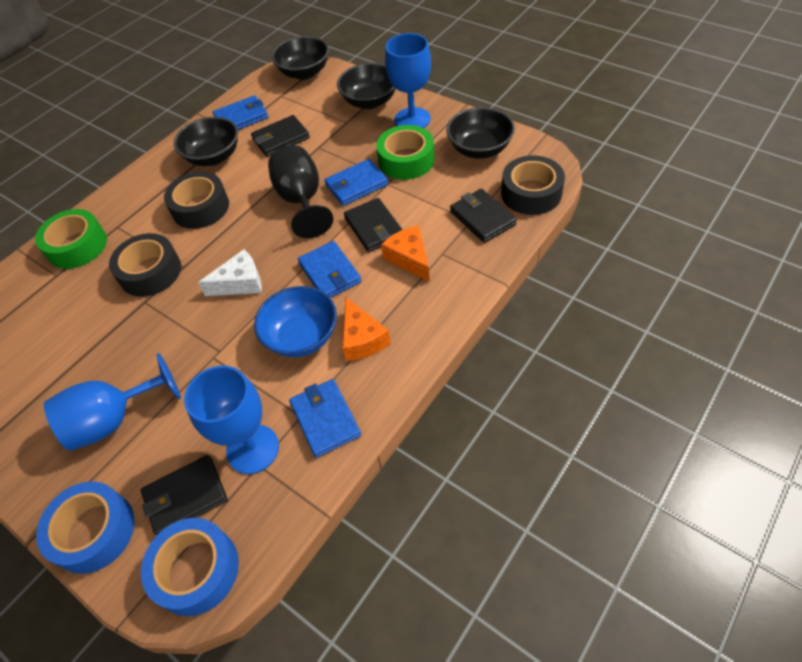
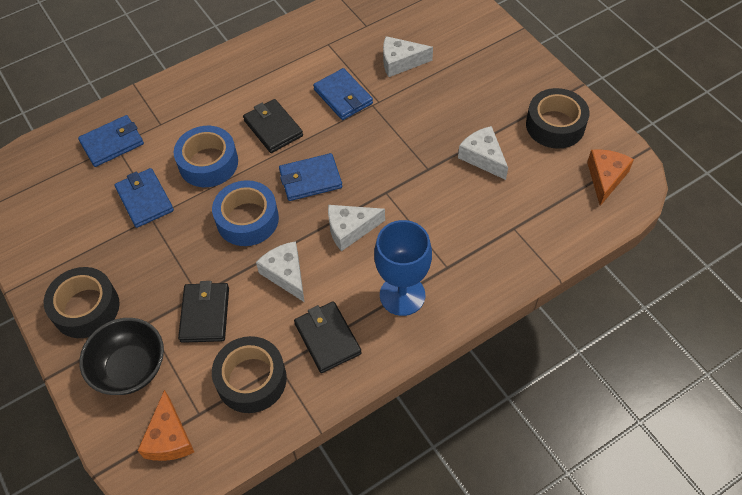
black bowl: 4 -> 1
black goblet: 1 -> 0
black wallet: 4 -> 3
blue bowl: 1 -> 0
blue goblet: 3 -> 1
green tape: 2 -> 0
white cheese: 1 -> 4

